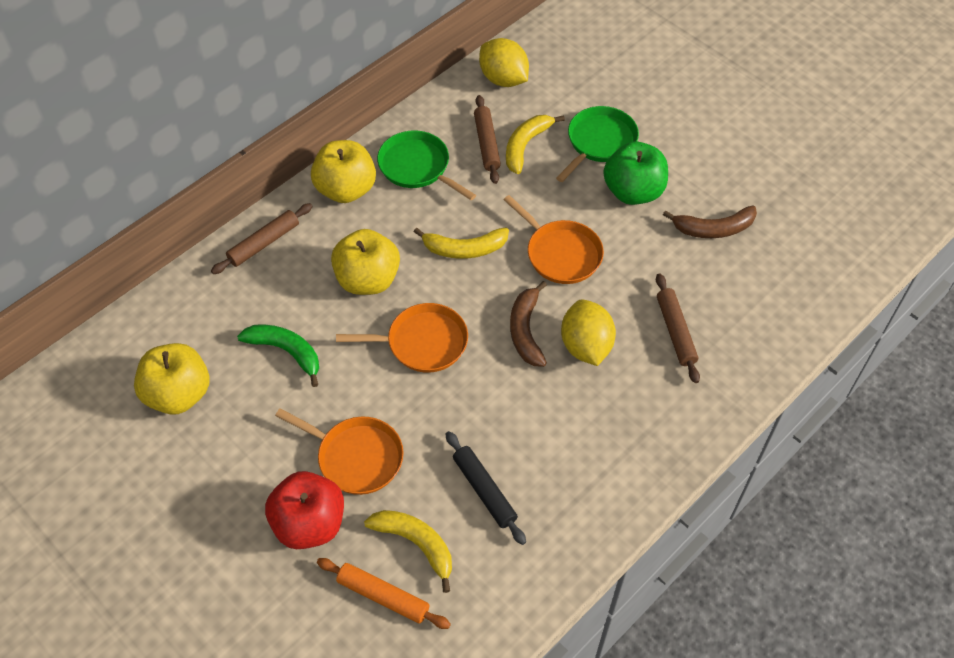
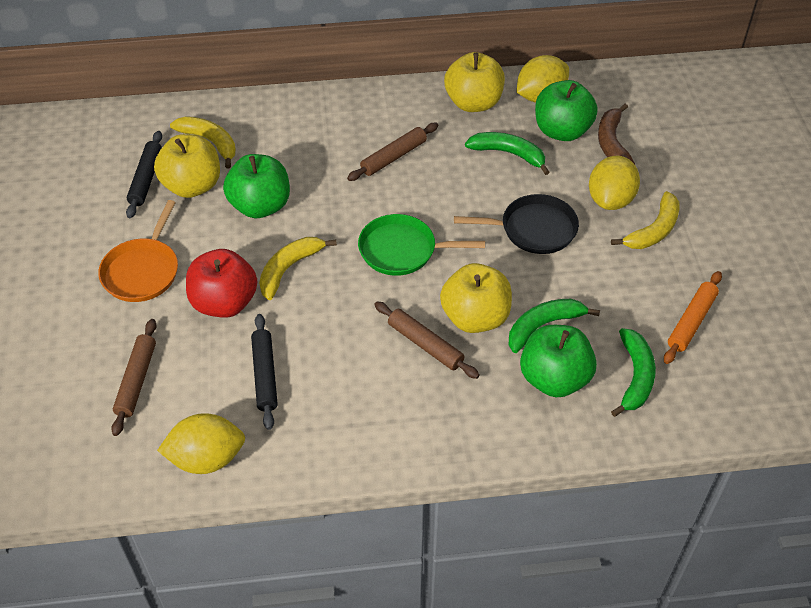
black pan: 0 -> 1
black rolling pin: 1 -> 2
brown banana: 2 -> 1
green apple: 1 -> 3
green banana: 1 -> 3
green pan: 2 -> 1
orange pan: 3 -> 1
yellow lemon: 2 -> 3

